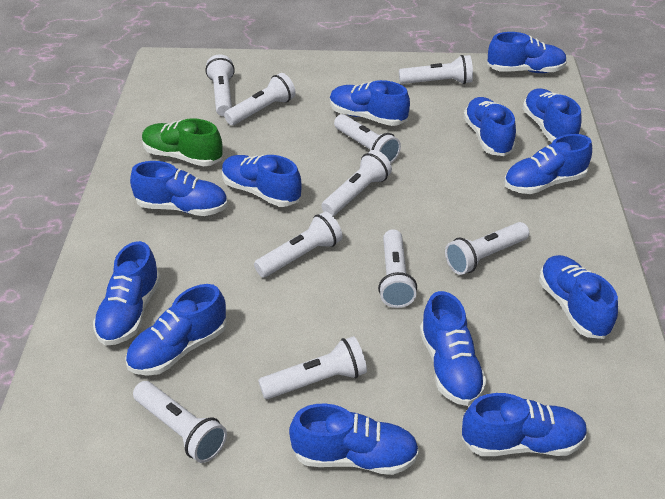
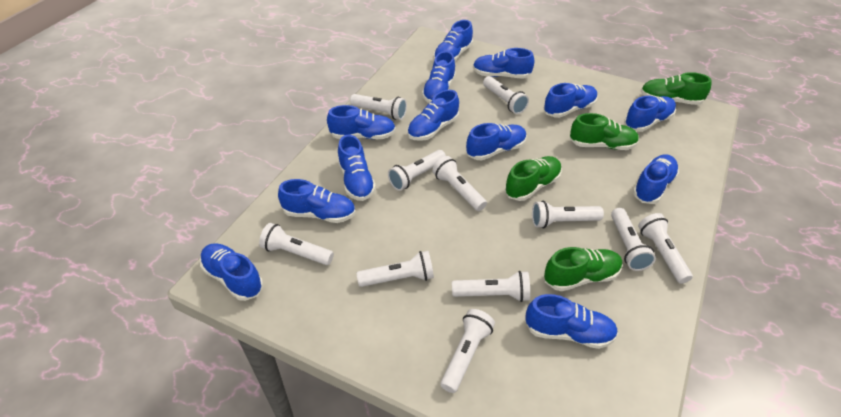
green shoe: 1 -> 4
white flashlight: 10 -> 11

